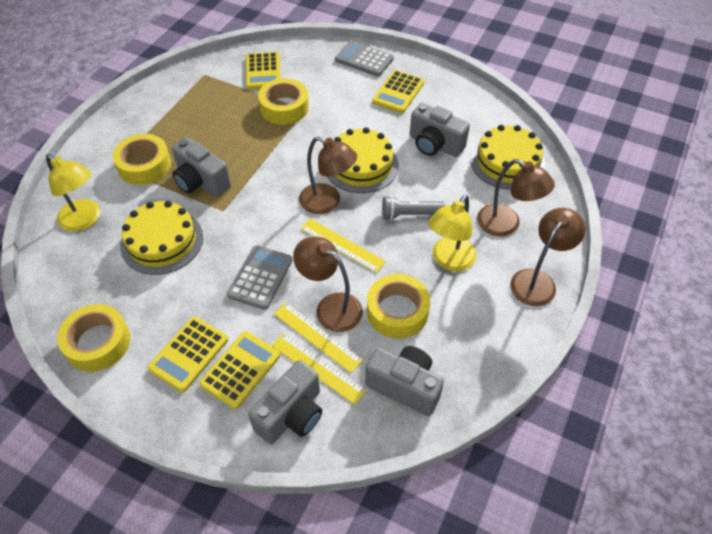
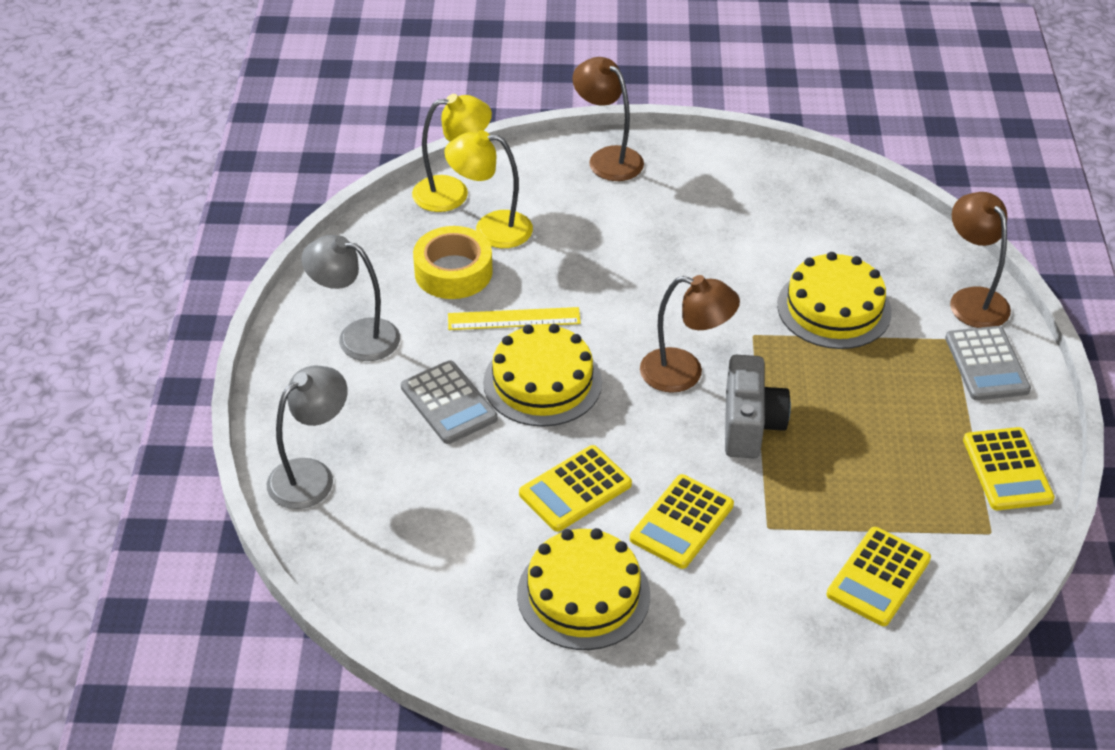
brown lamp: 4 -> 3
grey camera: 4 -> 1
grey flashlight: 1 -> 0
grey lamp: 0 -> 2
yellow ruler: 3 -> 1
yellow tape: 4 -> 1

